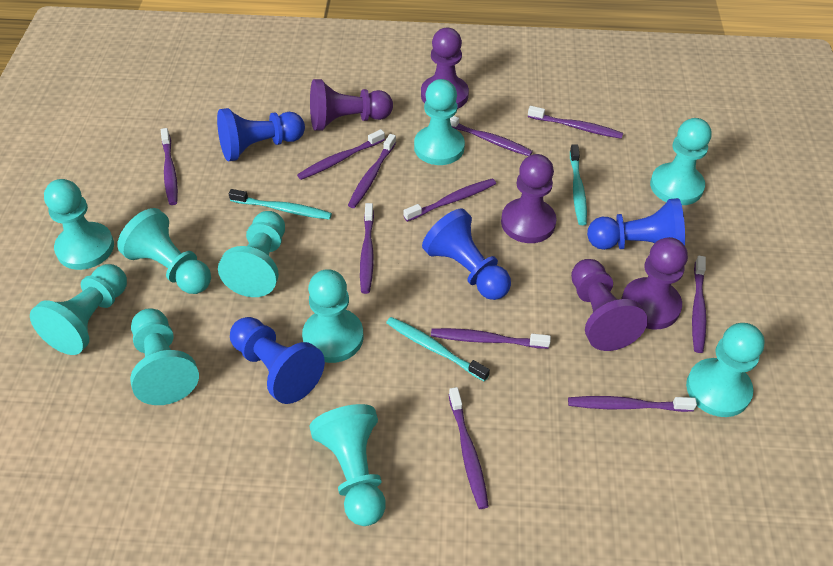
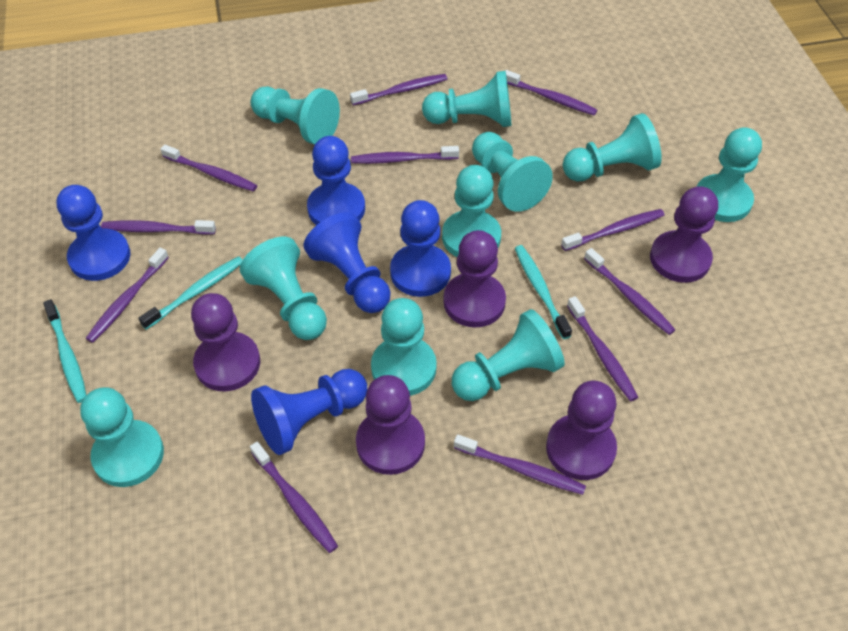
blue pawn: 4 -> 5

